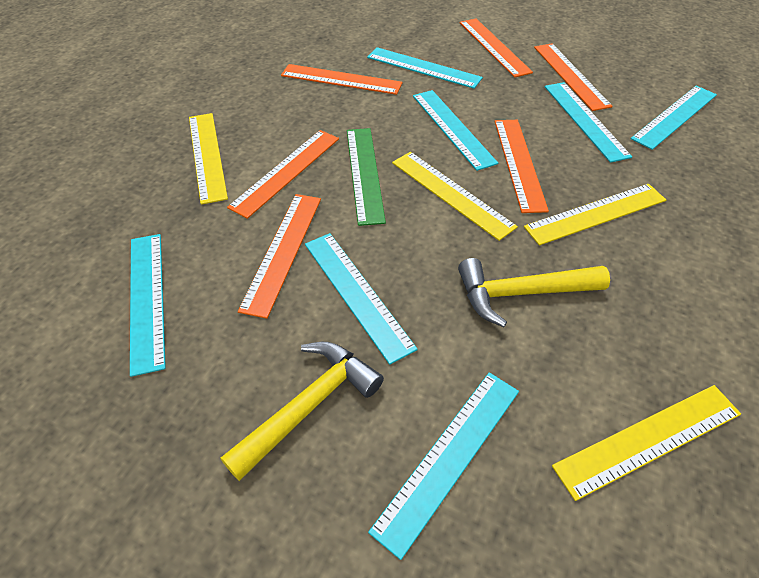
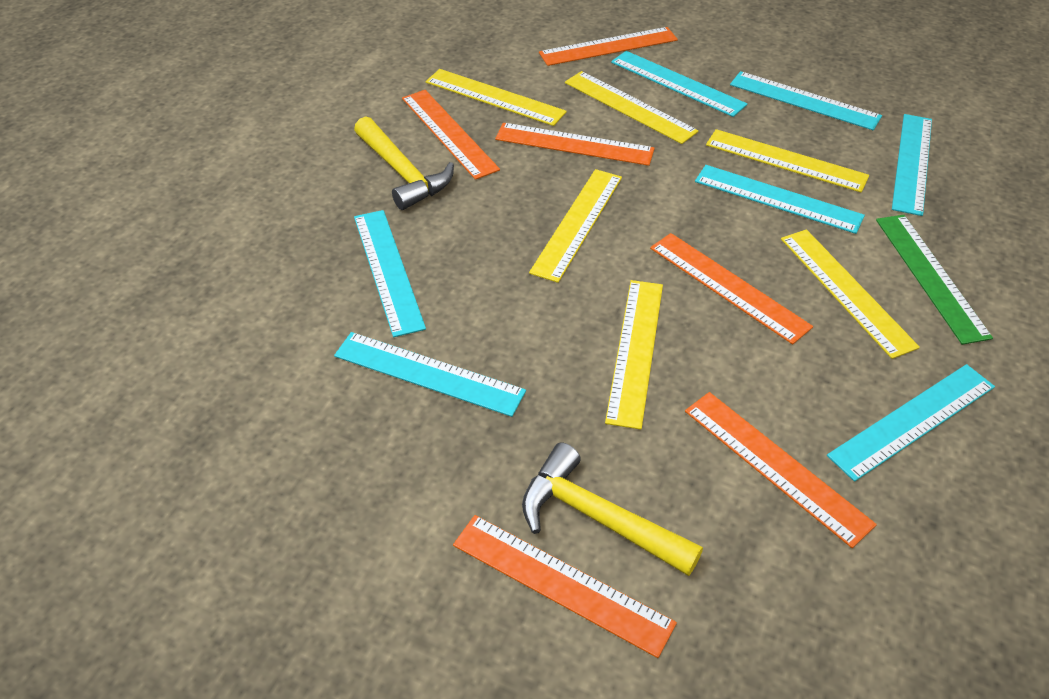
yellow ruler: 4 -> 6

